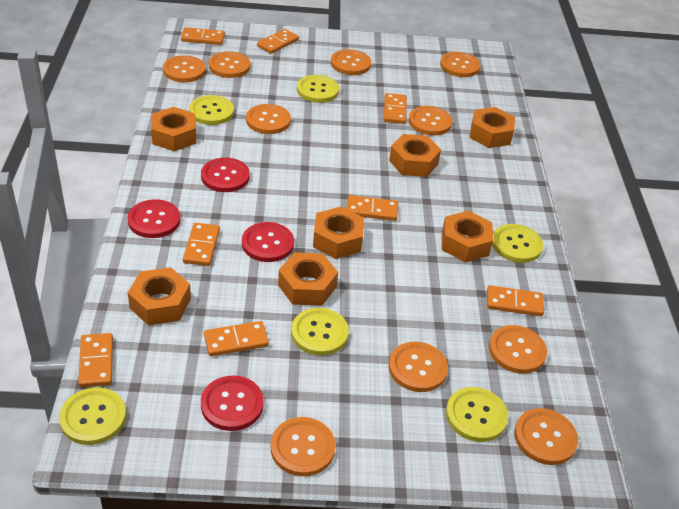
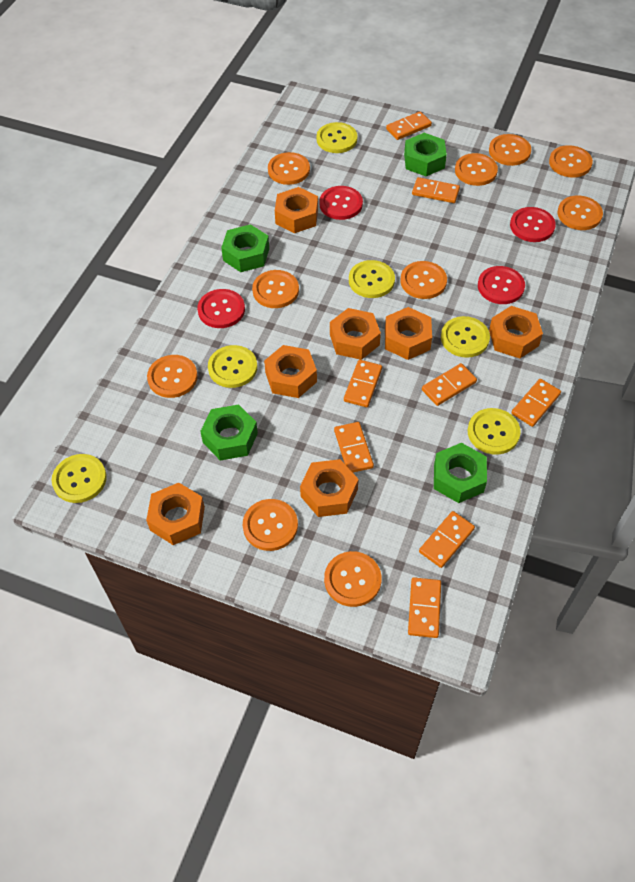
green nut: 0 -> 4

